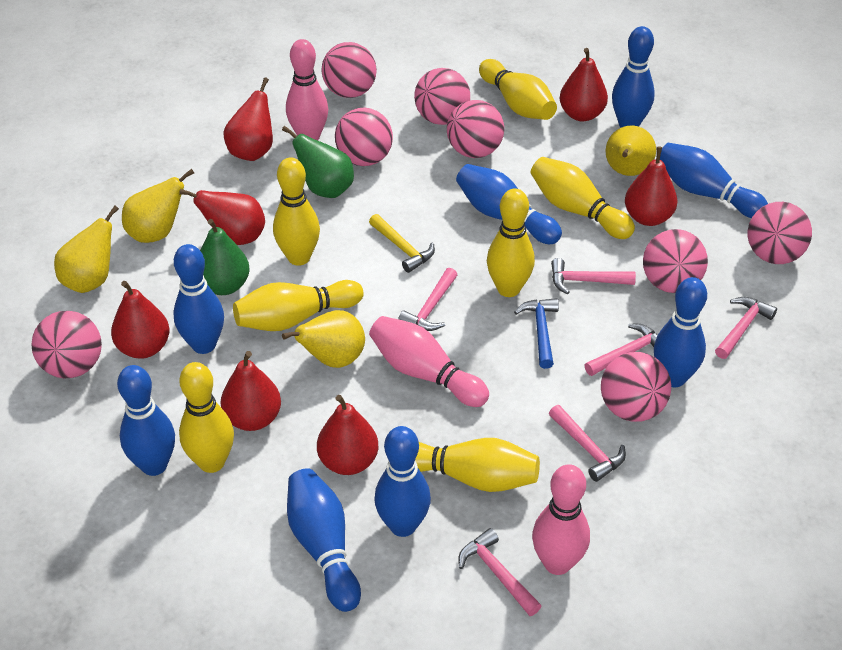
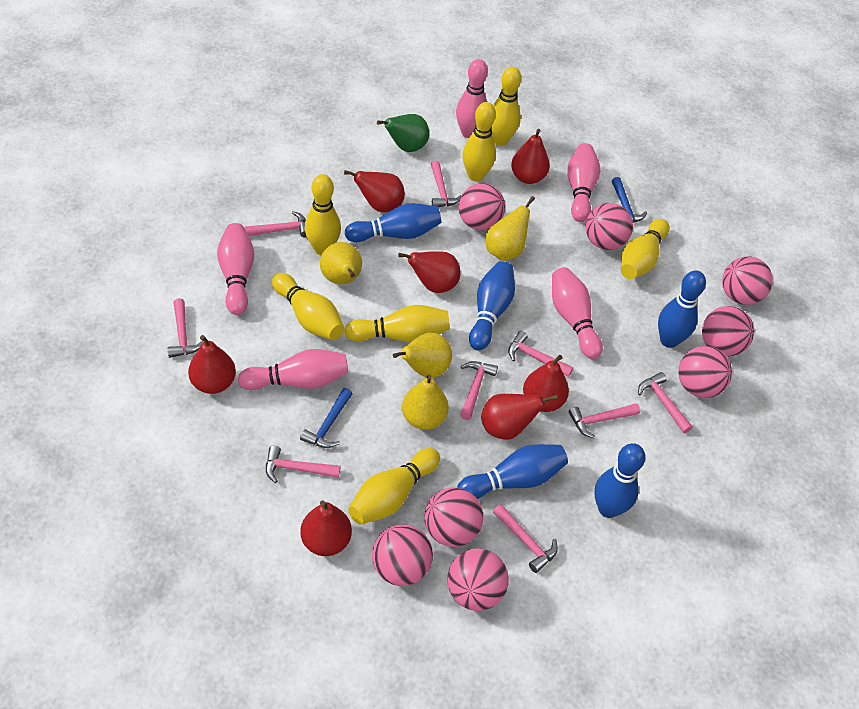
blue bowling pin: 8 -> 5
blue hammer: 1 -> 2
green pear: 2 -> 1
pink bowling pin: 3 -> 5
pink hammer: 6 -> 9
yellow hammer: 1 -> 0

